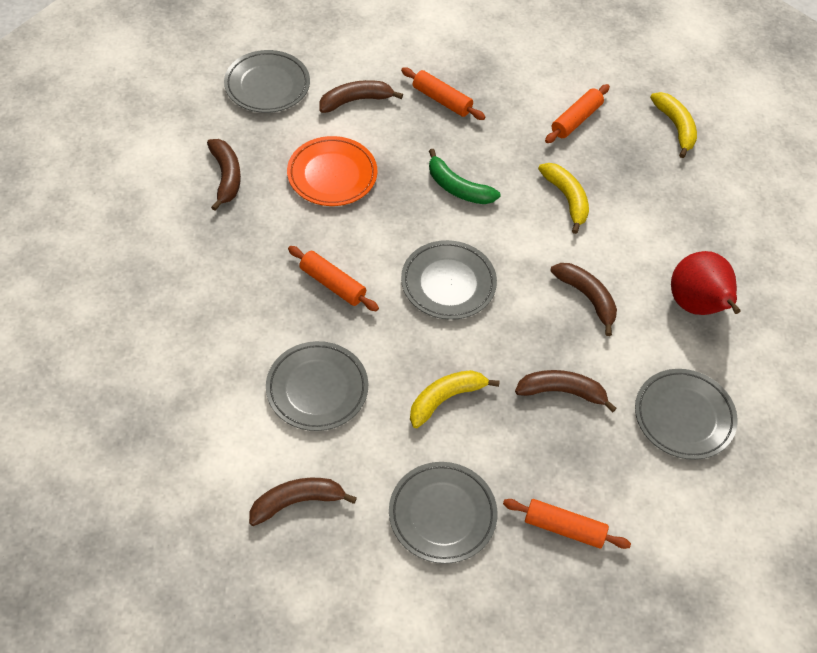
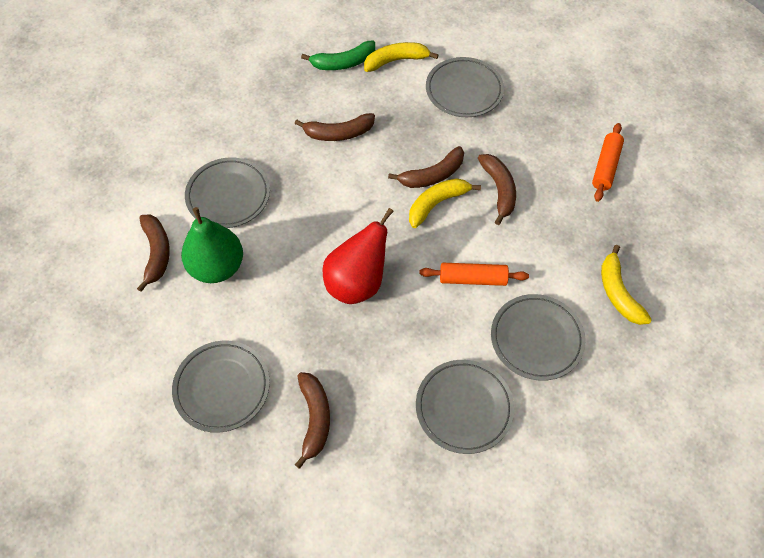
green pear: 0 -> 1
orange plate: 1 -> 0
orange rolling pin: 4 -> 2

